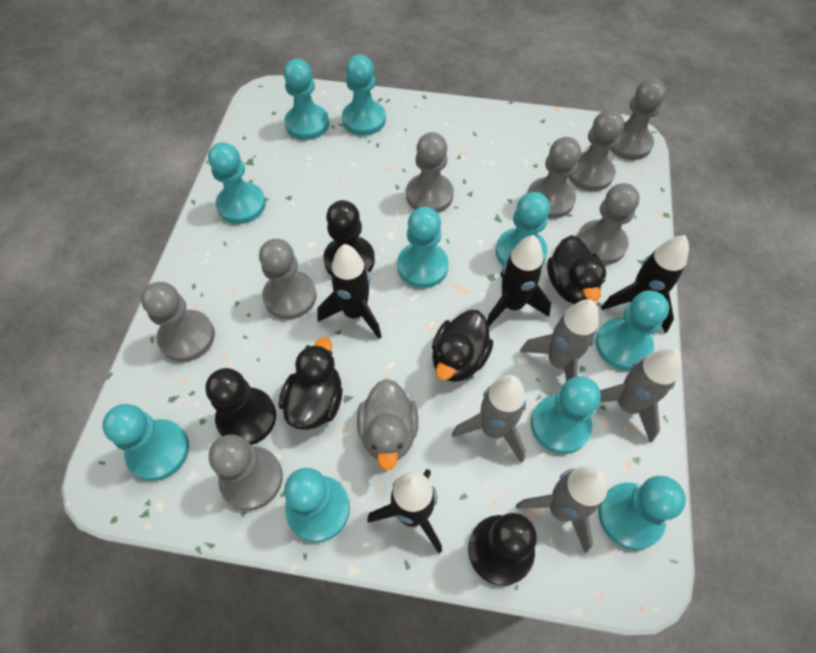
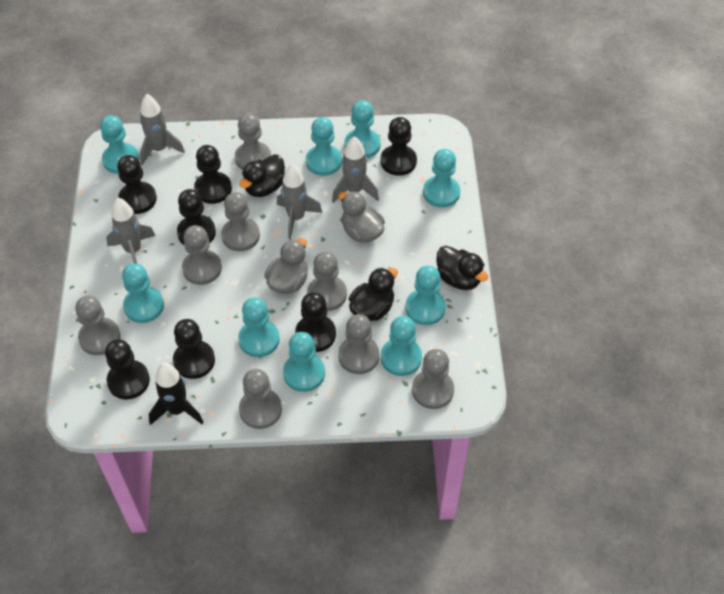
black pawn: 3 -> 7
black rocket: 4 -> 1
grey duck: 1 -> 2
turquoise pawn: 10 -> 9

